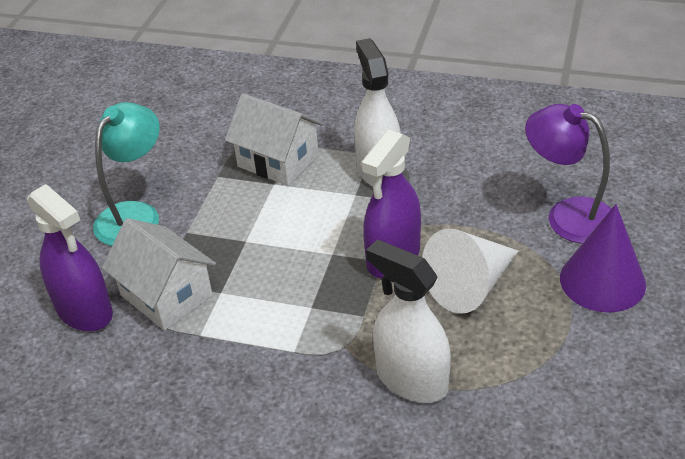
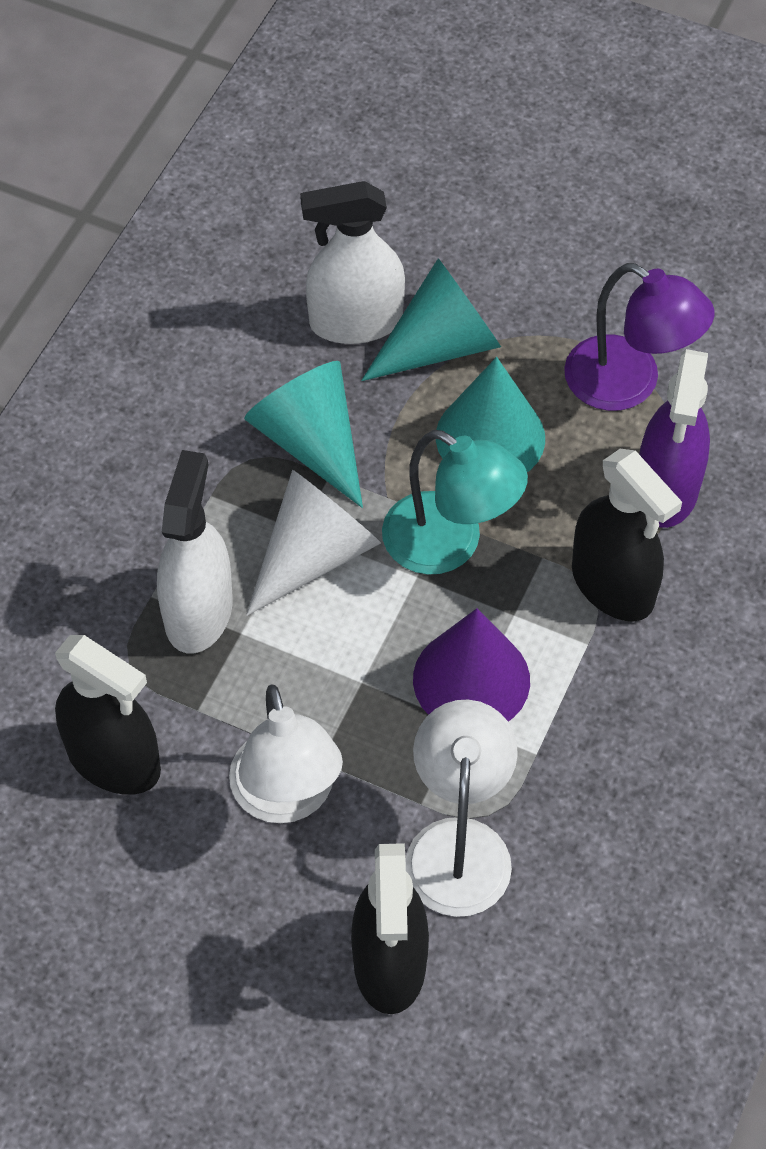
black spray bottle: 0 -> 3
purple spray bottle: 2 -> 1
turquoise cone: 0 -> 3
white house: 2 -> 0
white lamp: 0 -> 2

